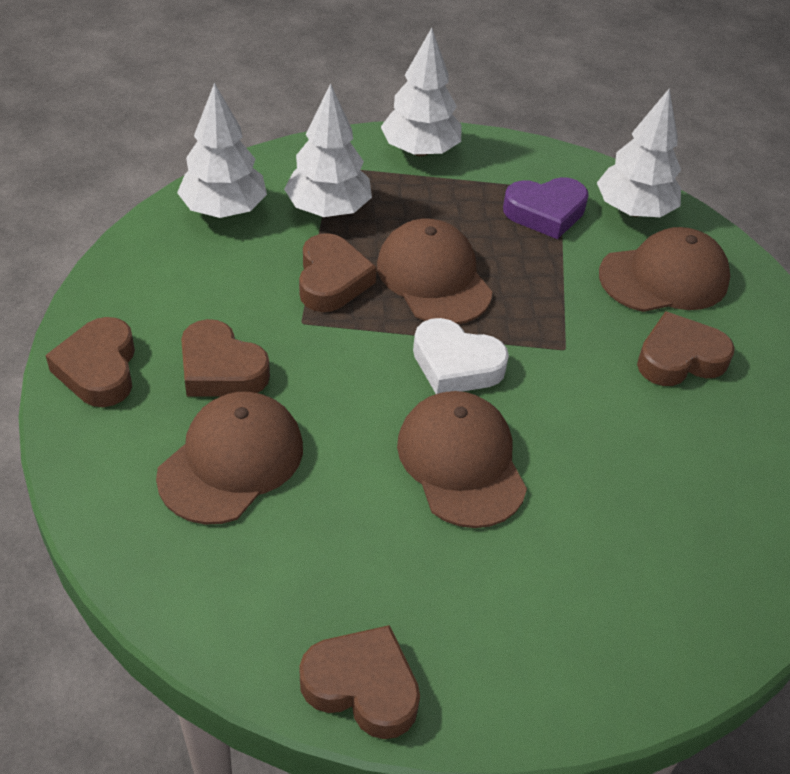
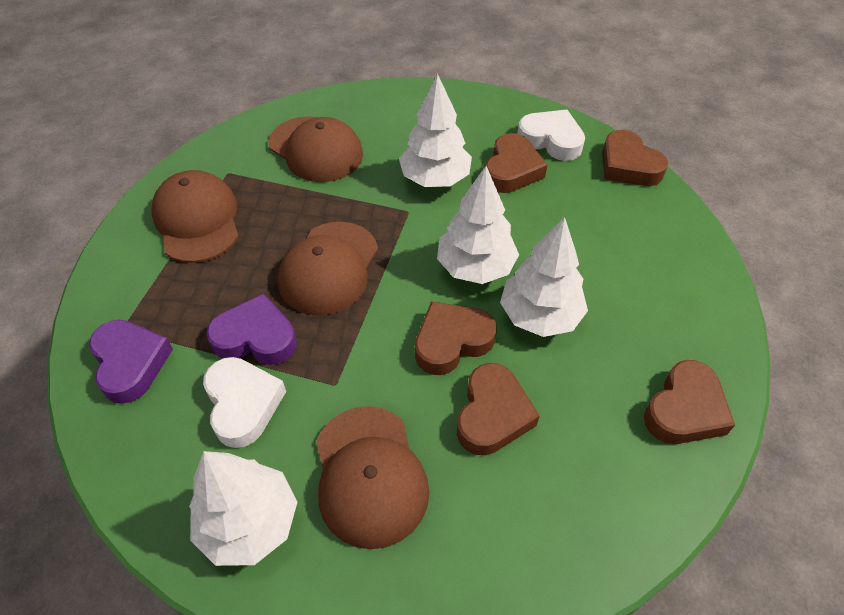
purple heart: 1 -> 2
white heart: 1 -> 2

